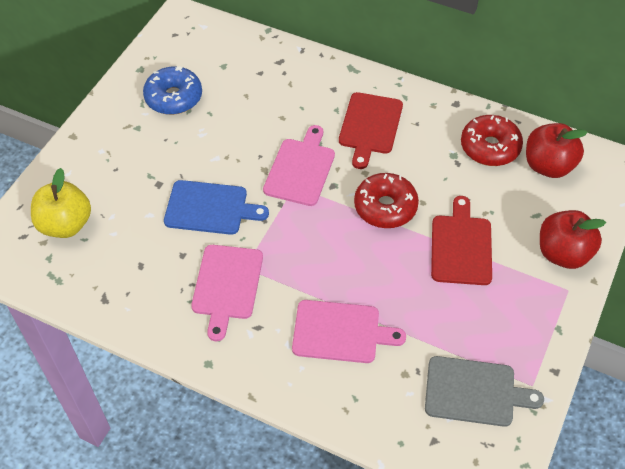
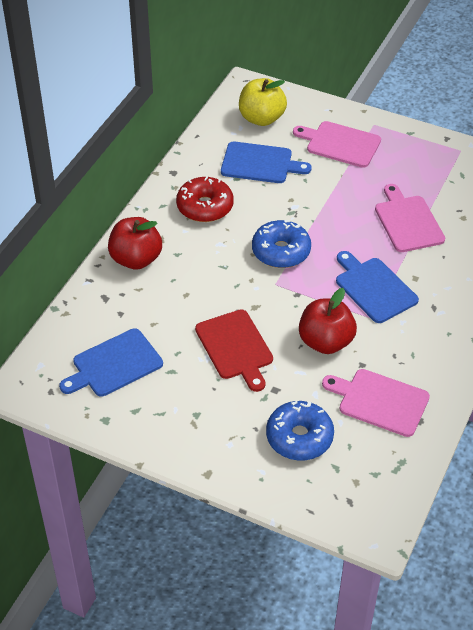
blue cutting board: 1 -> 3
blue donut: 1 -> 2
grey cutting board: 1 -> 0
red cutting board: 2 -> 1
red donut: 2 -> 1

